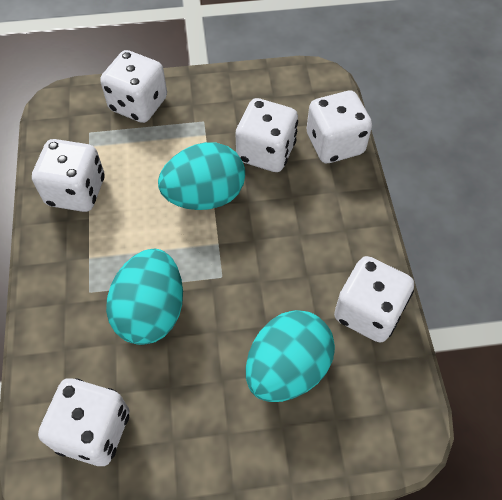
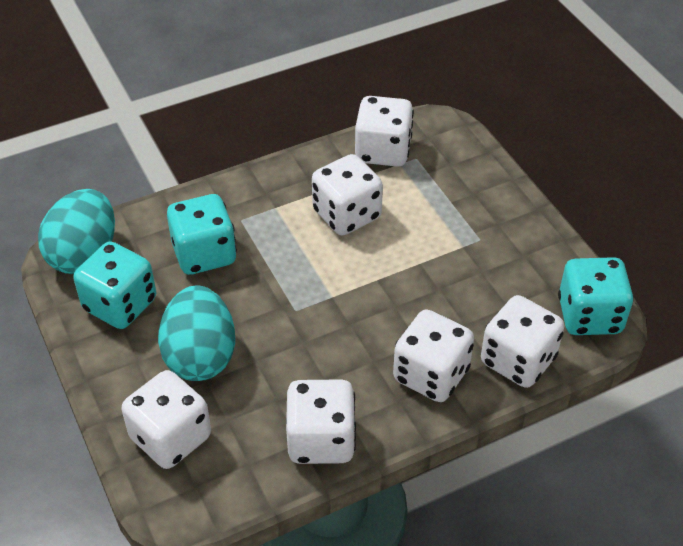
turquoise dice: 0 -> 3
turquoise egg: 3 -> 2

